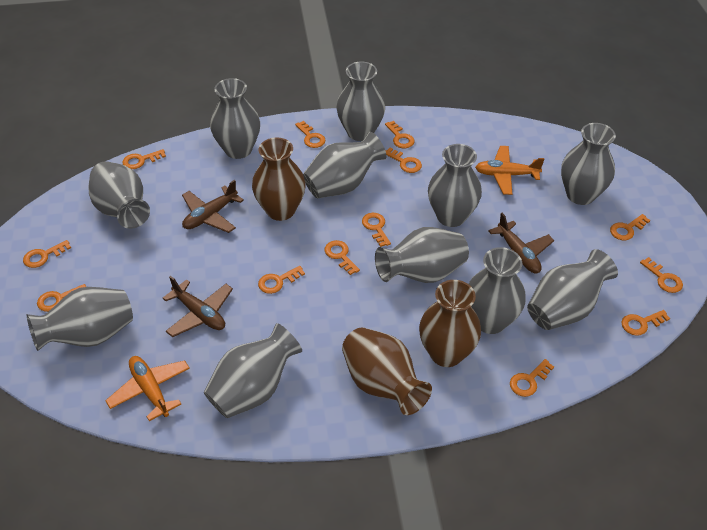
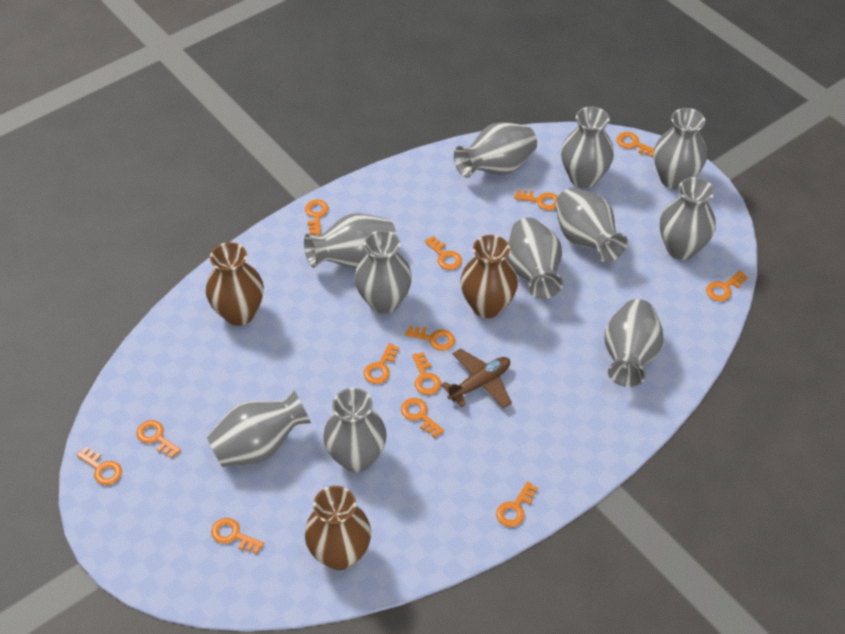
brown plane: 3 -> 1
orange plane: 2 -> 0

